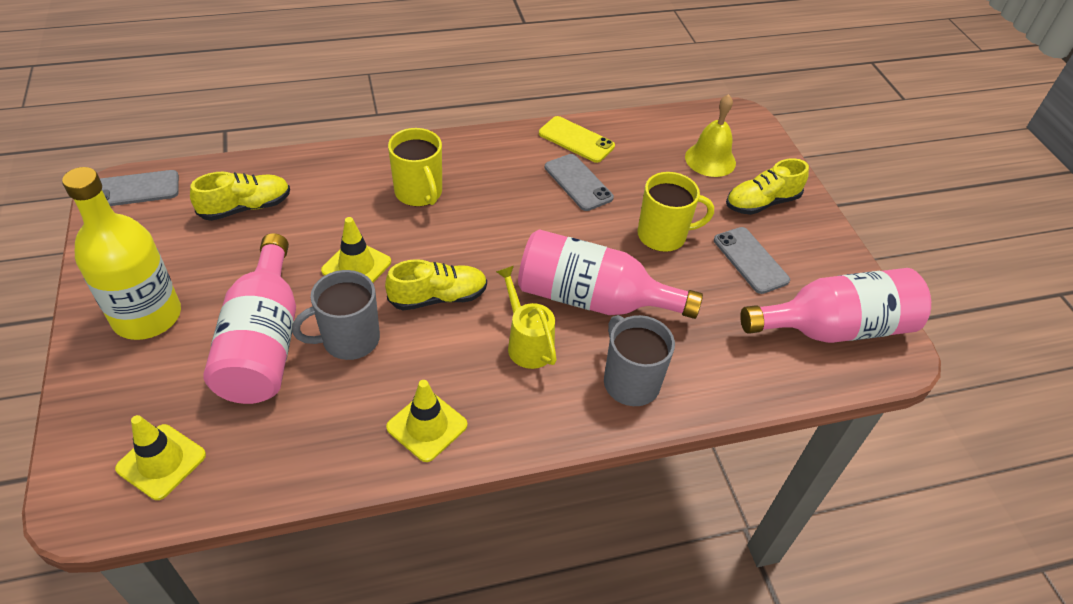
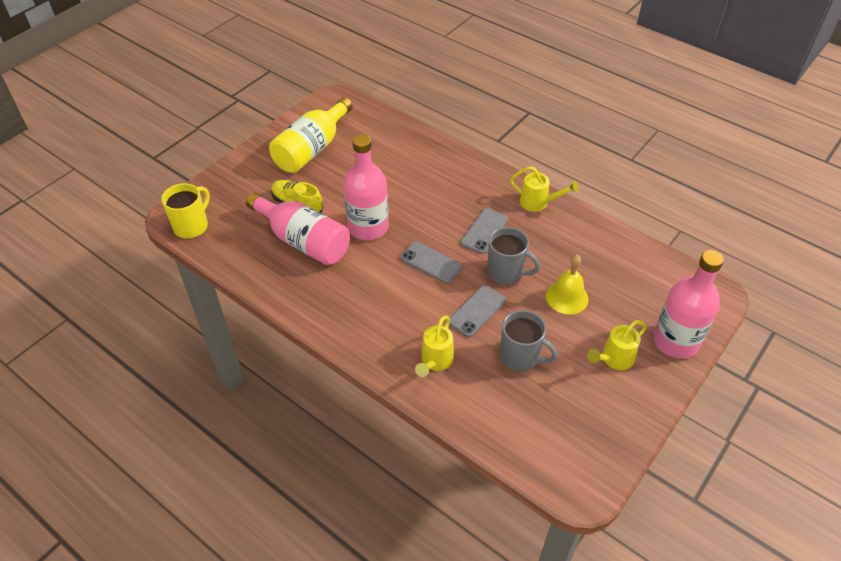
yellow mug: 2 -> 1
yellow phone: 1 -> 0
yellow shoe: 3 -> 1
yellow traffic cone: 3 -> 0
yellow watering can: 1 -> 3

